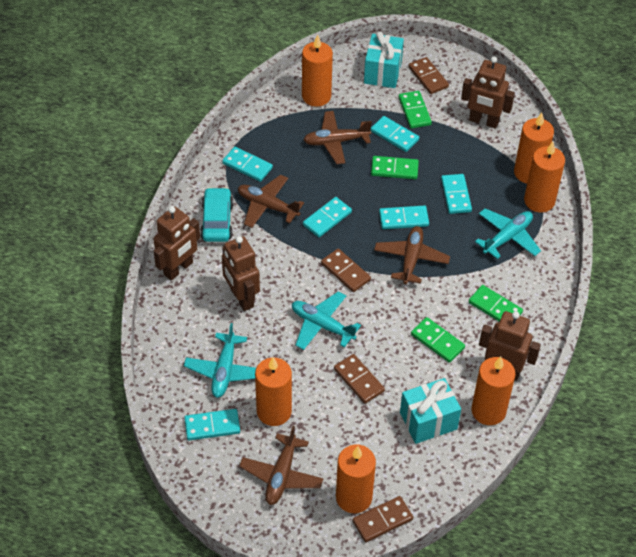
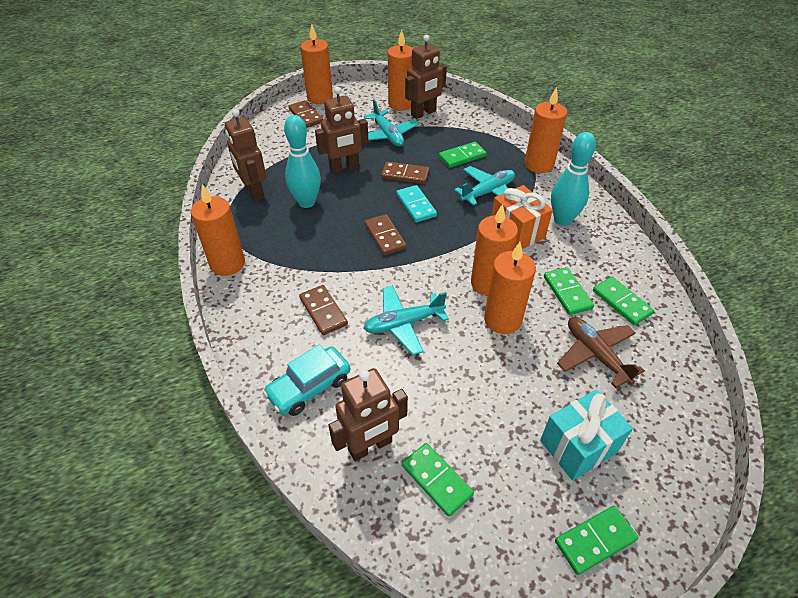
brown plane: 4 -> 1
green domino: 4 -> 5
orange gift: 0 -> 1
turquoise bowling pin: 0 -> 2
turquoise domino: 6 -> 1
turquoise gift: 2 -> 1

